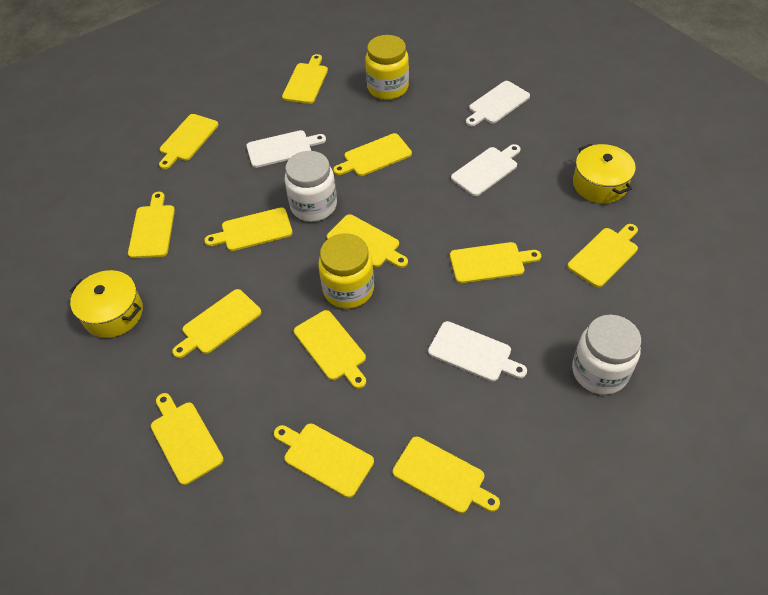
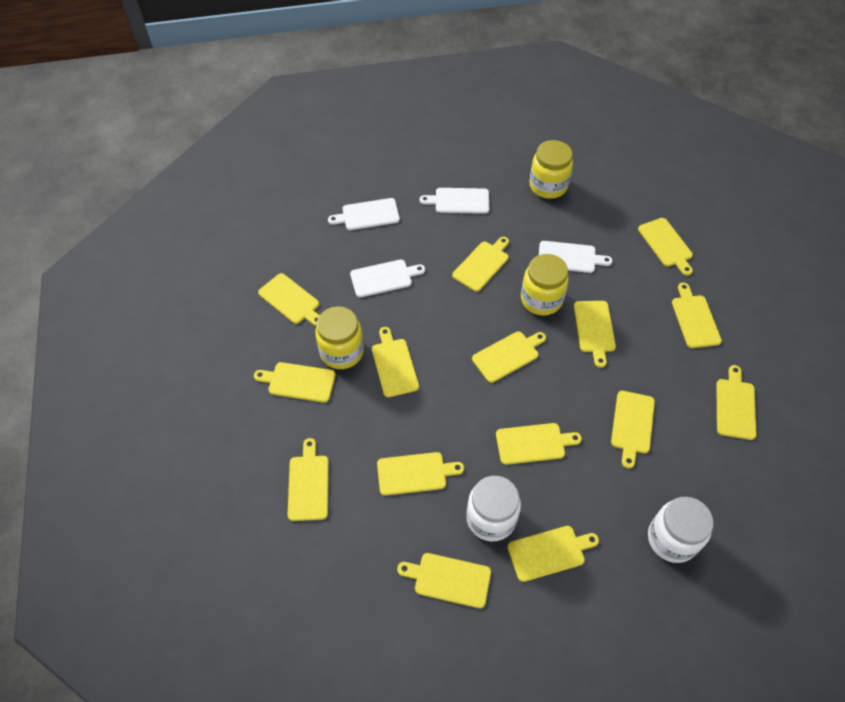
yellow cutting board: 13 -> 15
yellow jar: 2 -> 3
yellow pot: 2 -> 0

